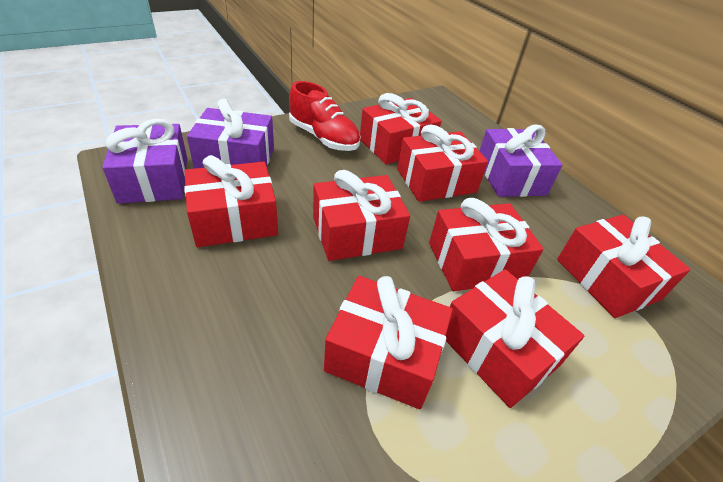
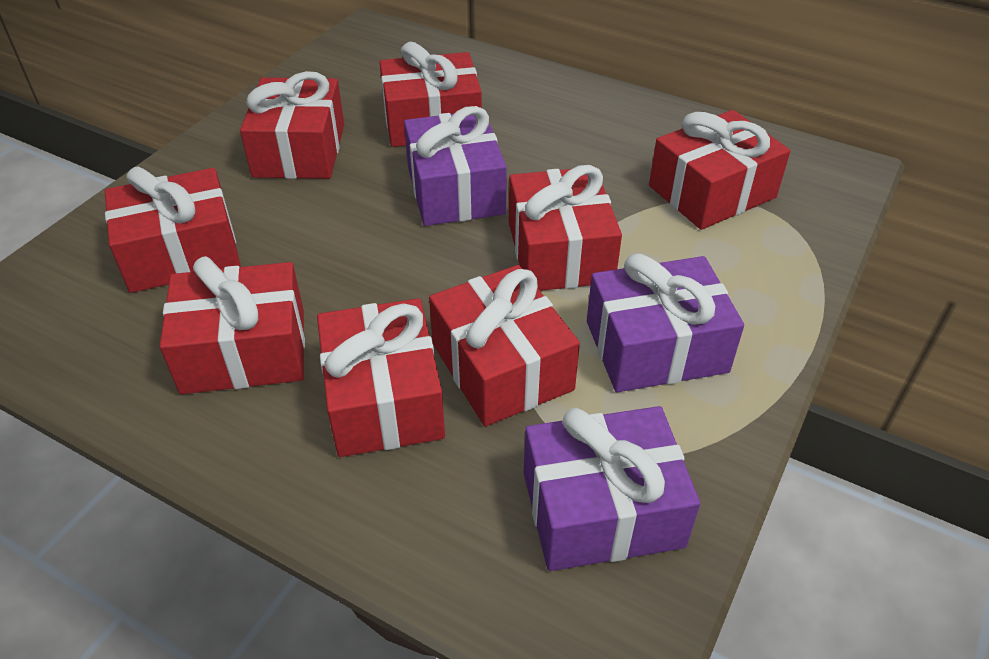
red shoe: 1 -> 0

